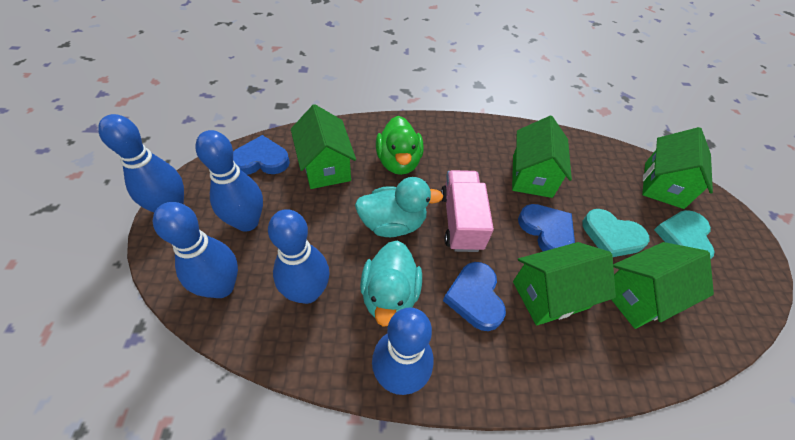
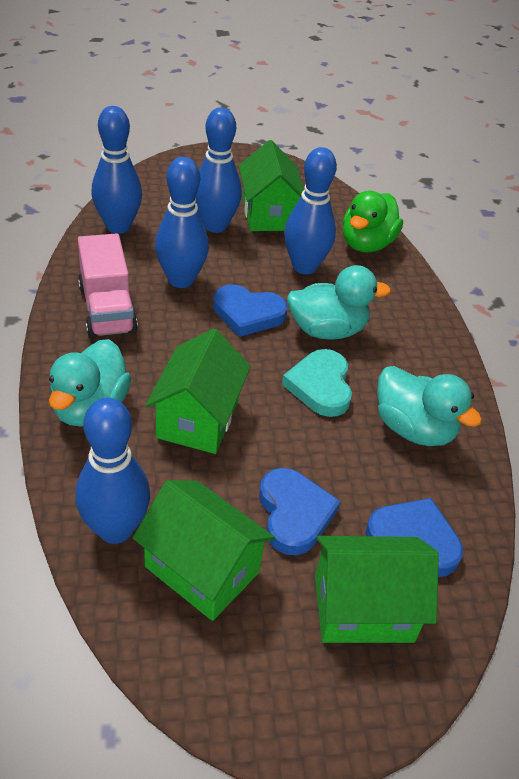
green house: 5 -> 4
turquoise duck: 2 -> 3
turquoise heart: 2 -> 1

